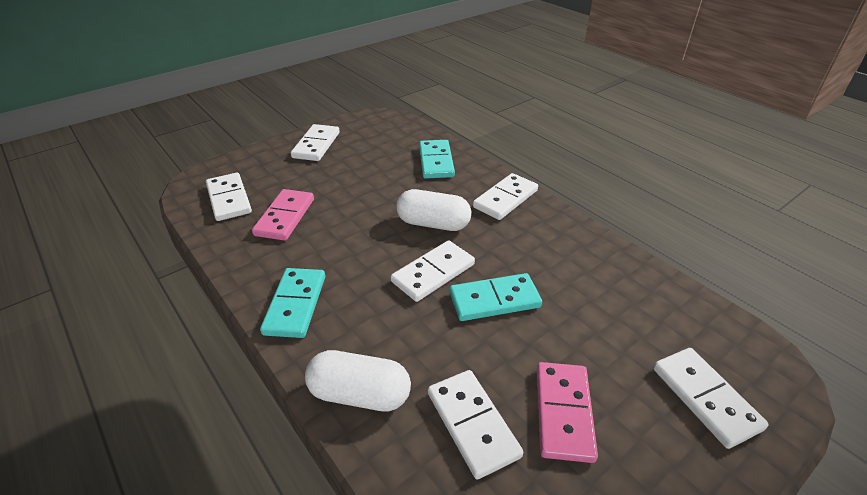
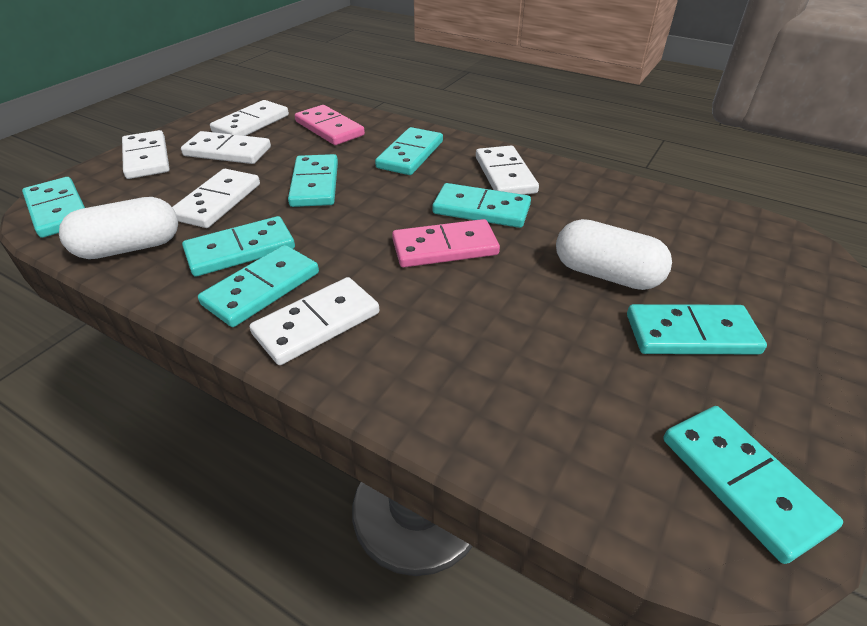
turquoise domino: 3 -> 8

